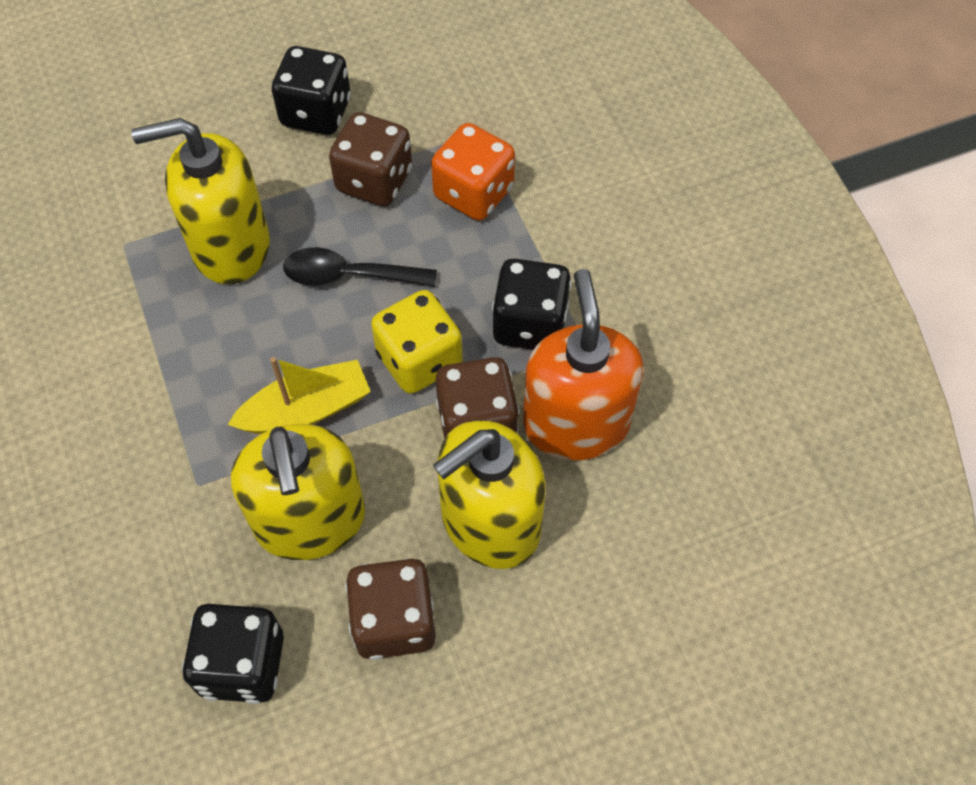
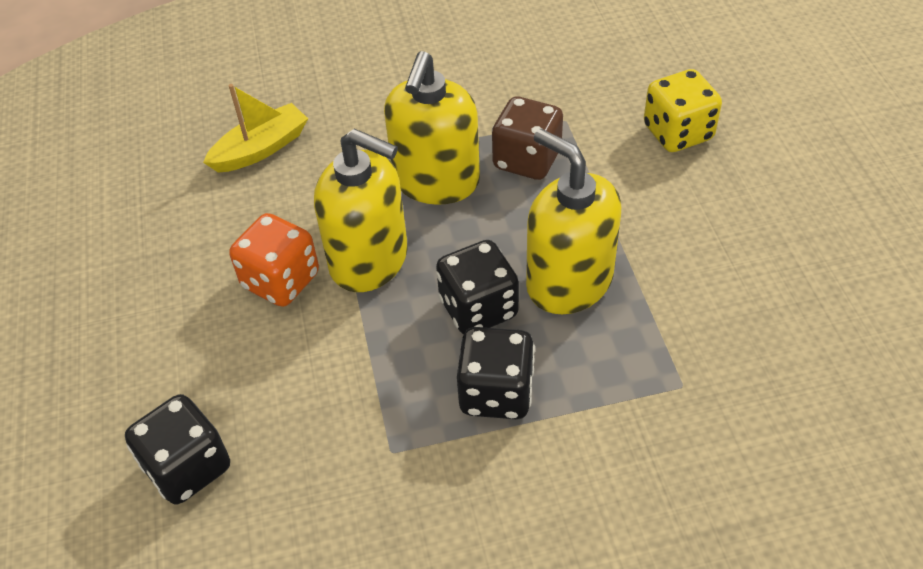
black spoon: 1 -> 0
brown dice: 3 -> 1
orange soap dispenser: 1 -> 0

